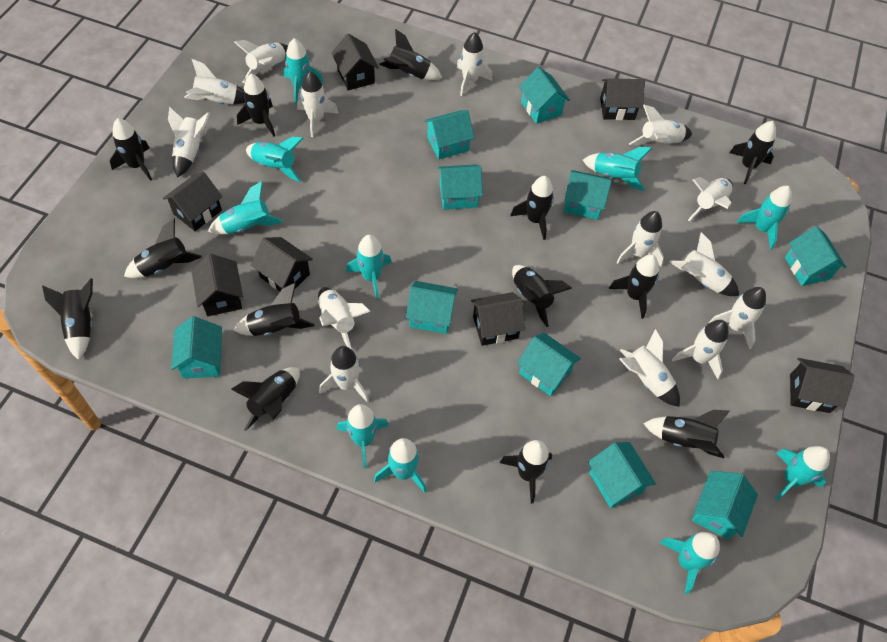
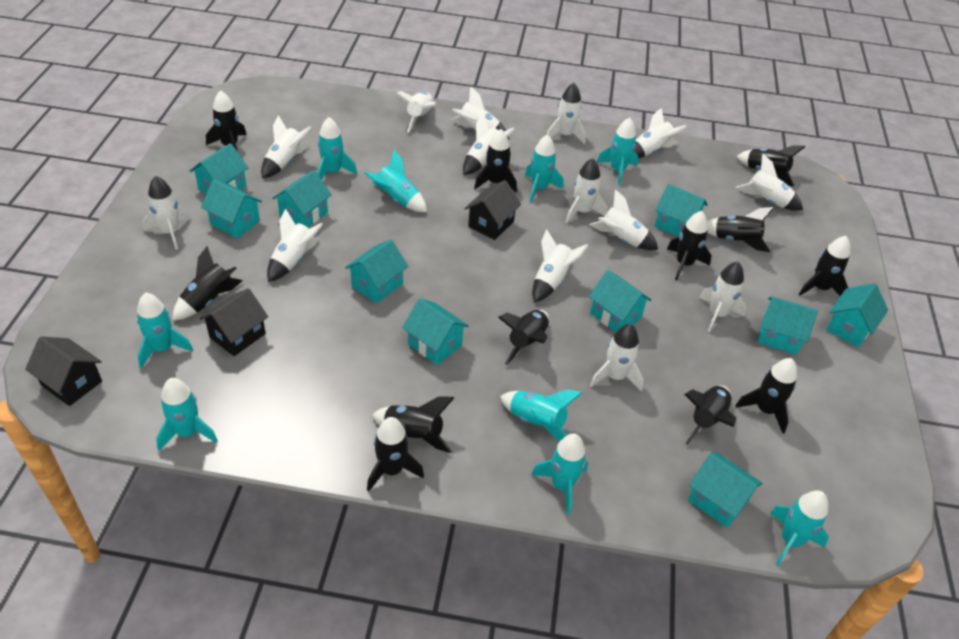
black house: 7 -> 3
black rocket: 13 -> 12
turquoise rocket: 10 -> 9

